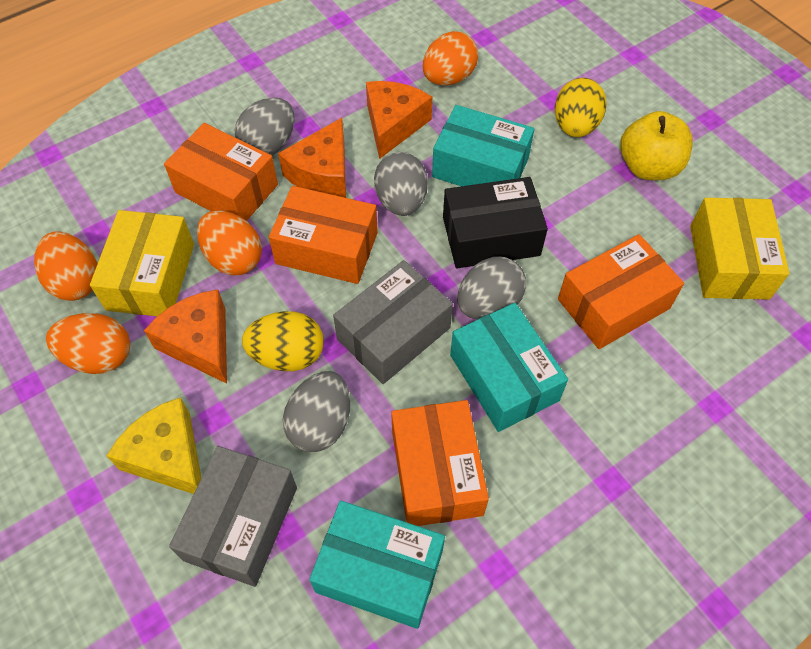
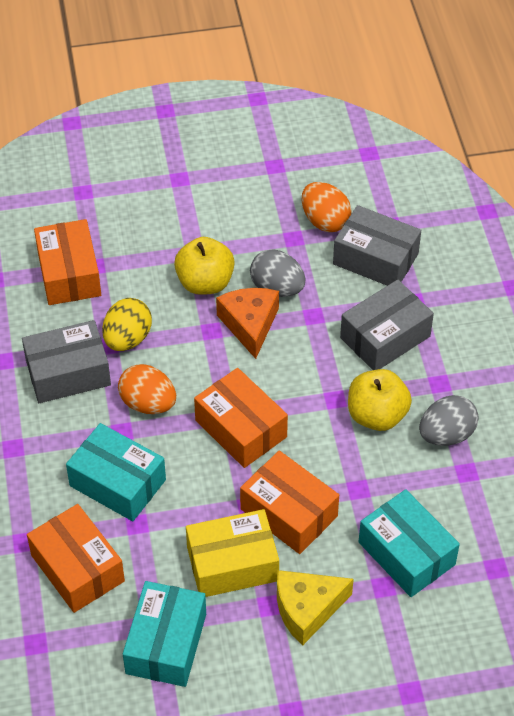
black box: 1 -> 0
grey box: 2 -> 3
grey egg: 4 -> 2
orange cheese: 3 -> 1
orange egg: 4 -> 2
yellow apple: 1 -> 2
yellow box: 2 -> 1
yellow egg: 2 -> 1

